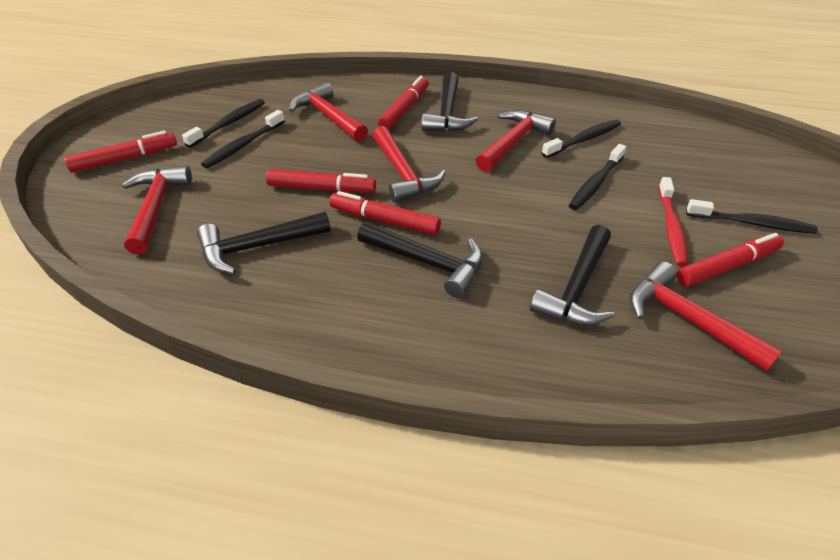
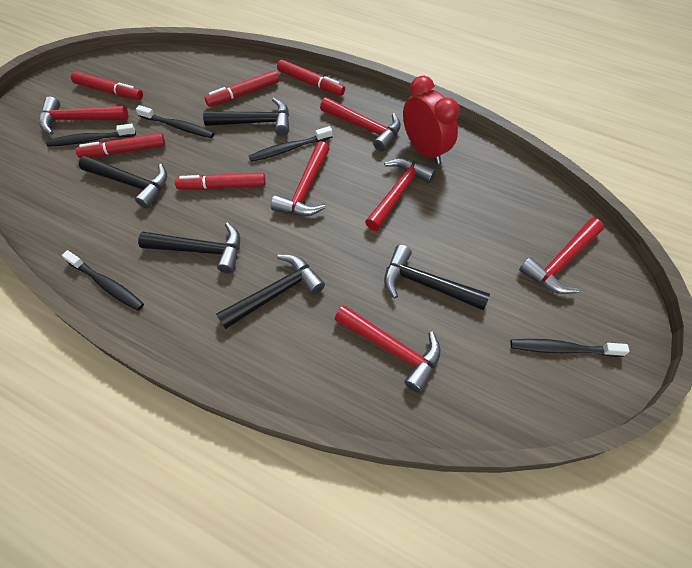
black hammer: 4 -> 5
red clock: 0 -> 1
red hammer: 5 -> 6
red toothbrush: 1 -> 0

